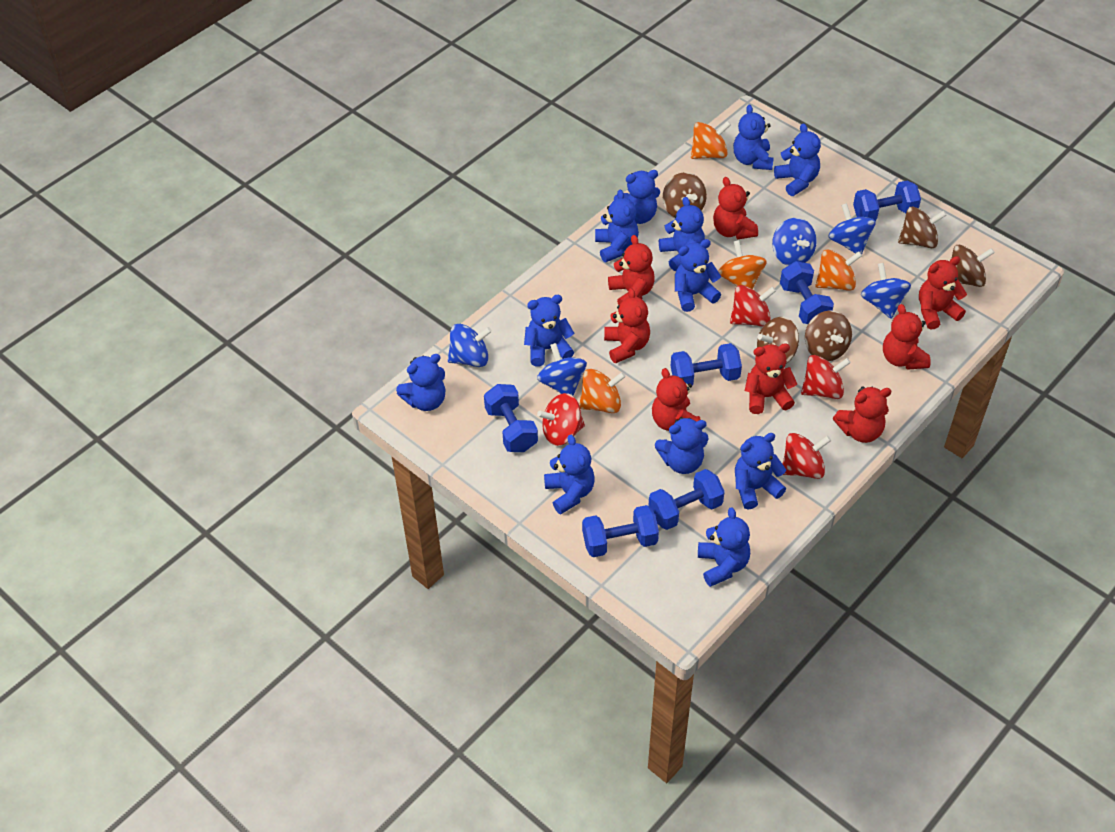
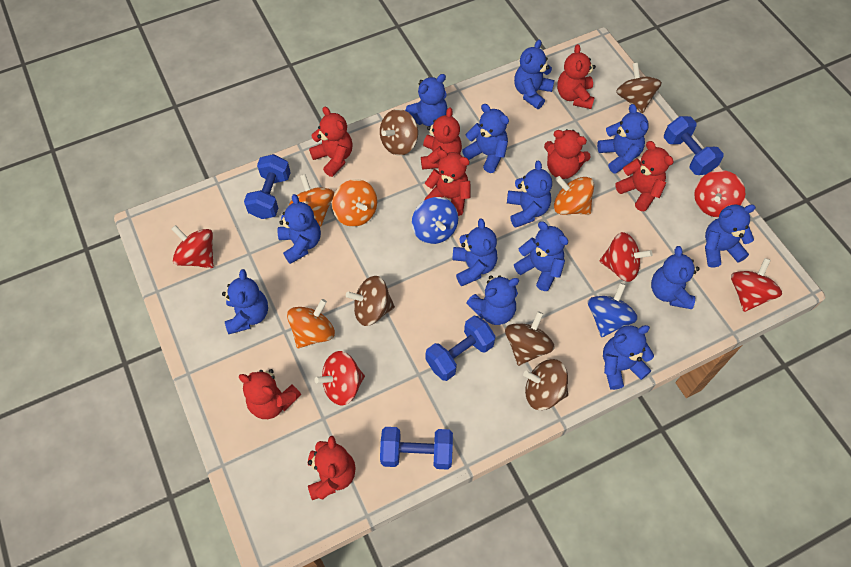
blue dumbbell: 6 -> 4
blue spinning top: 5 -> 2
blue teddy bear: 12 -> 13
red spinning top: 4 -> 5

